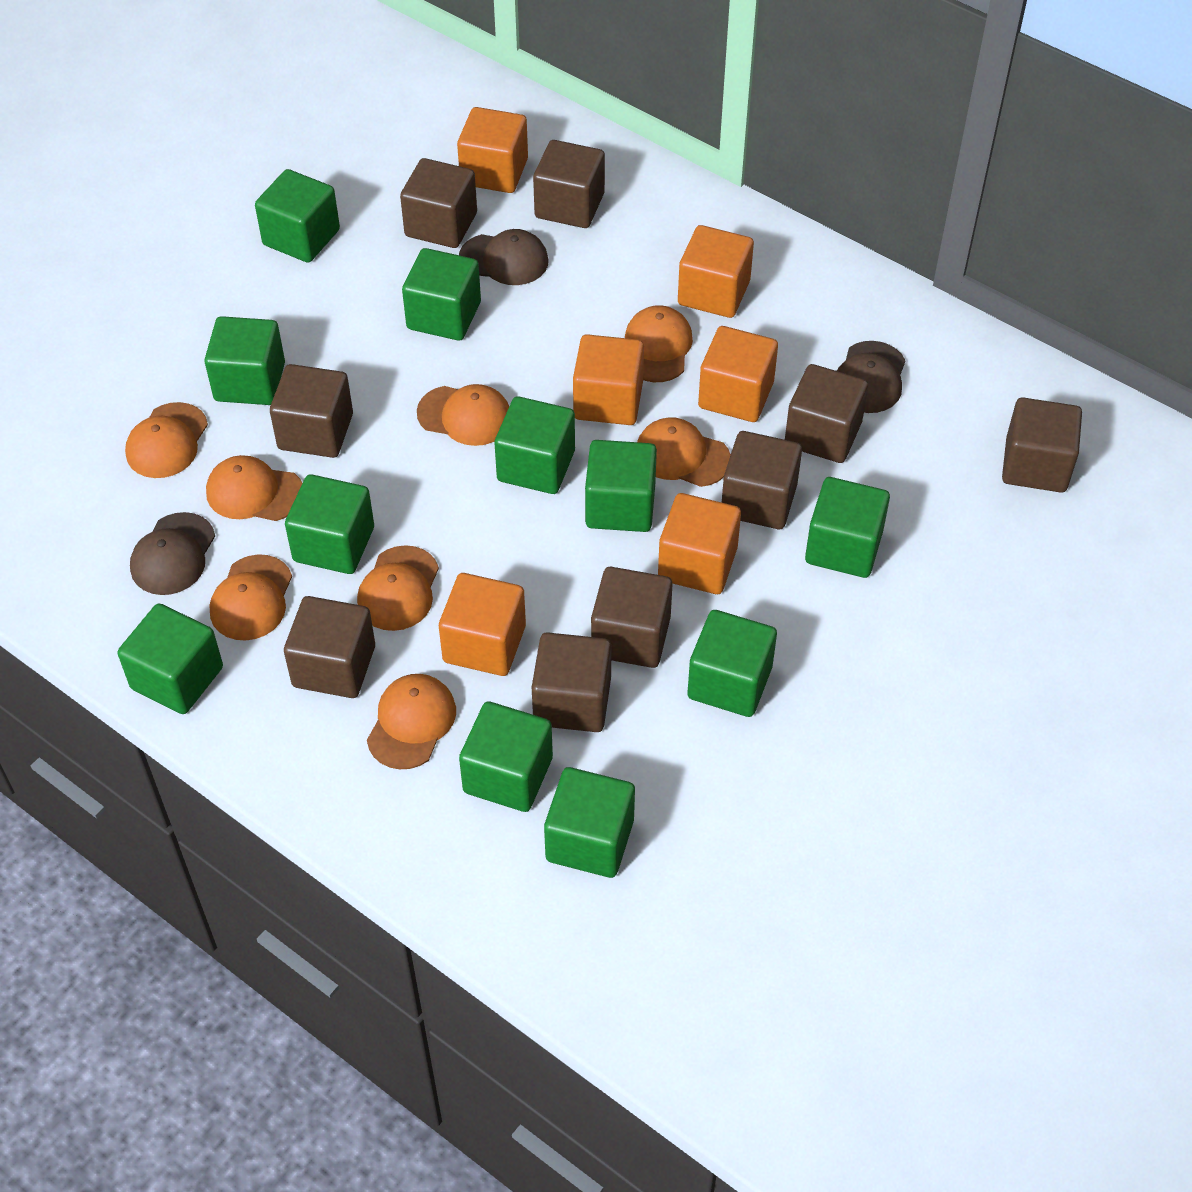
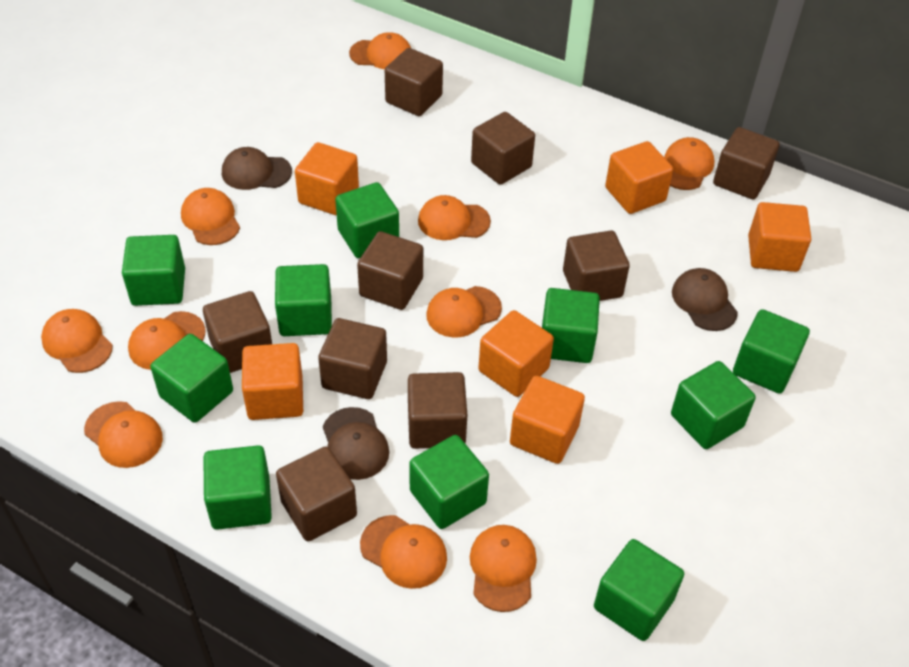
green cube: 11 -> 10
orange cap: 8 -> 10

